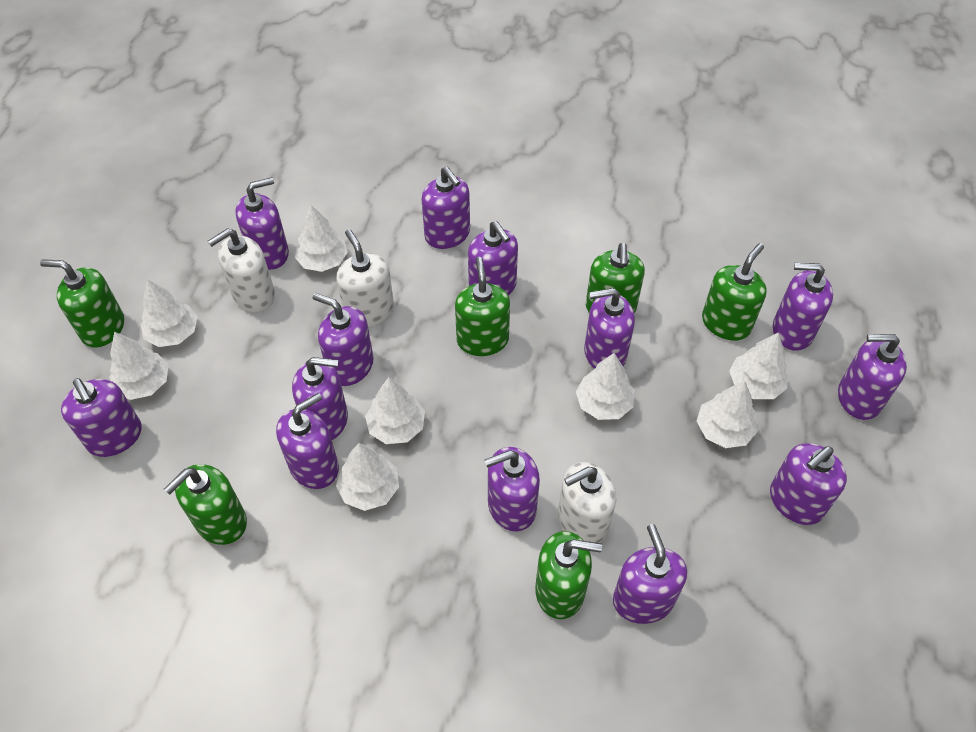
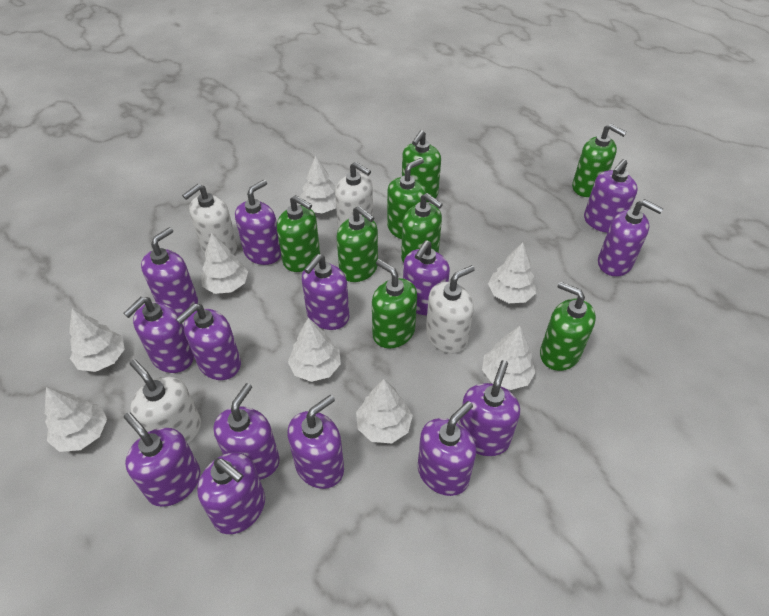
green soap dispenser: 6 -> 8
purple soap dispenser: 13 -> 14
white soap dispenser: 3 -> 4

